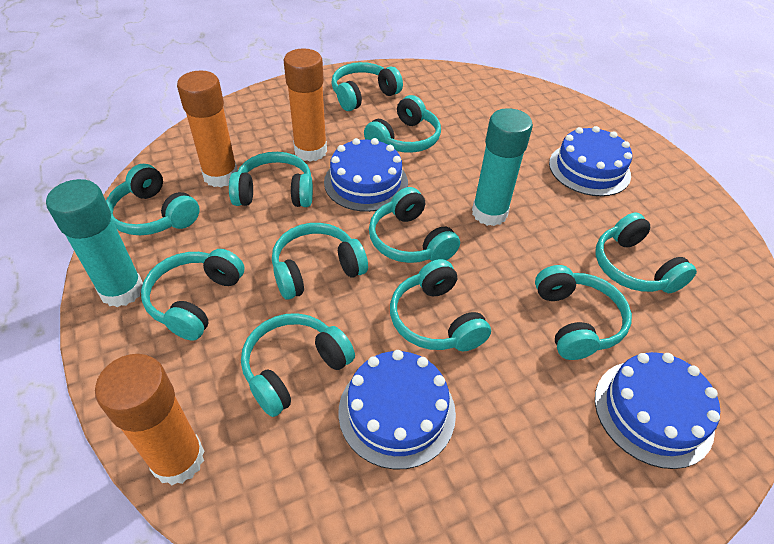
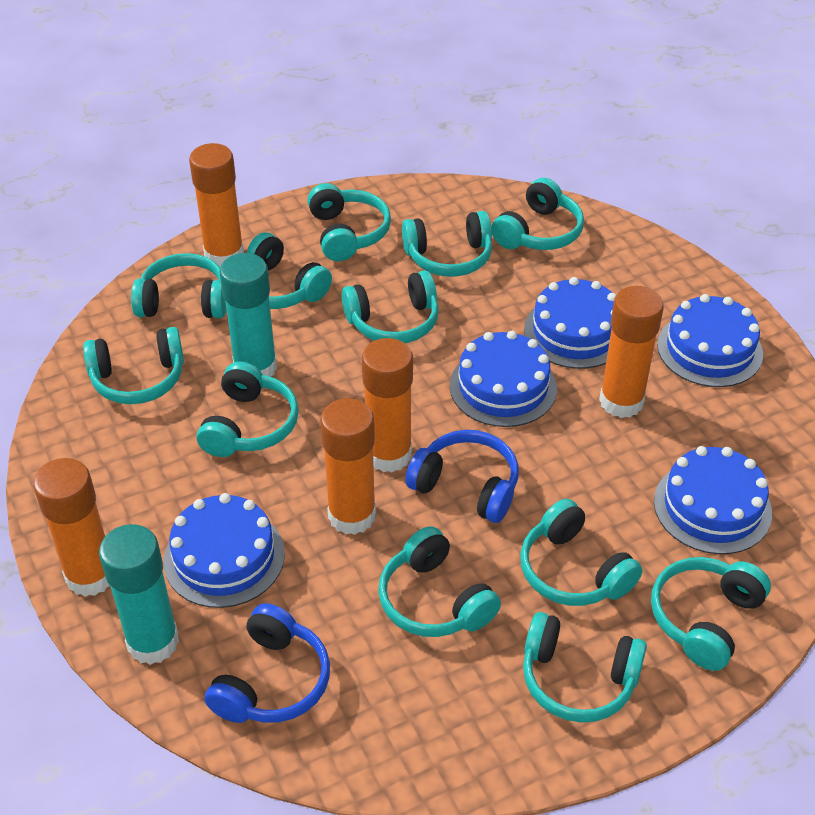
blue cake: 4 -> 5
blue headphones: 0 -> 2
orange glue stick: 3 -> 5
turquoise headphones: 11 -> 12

